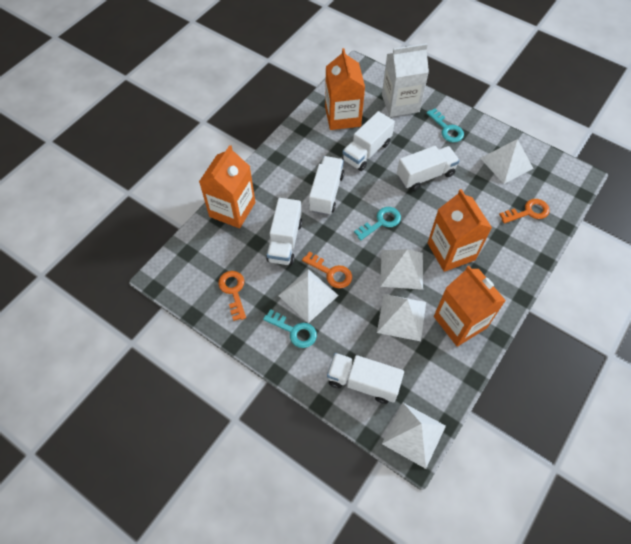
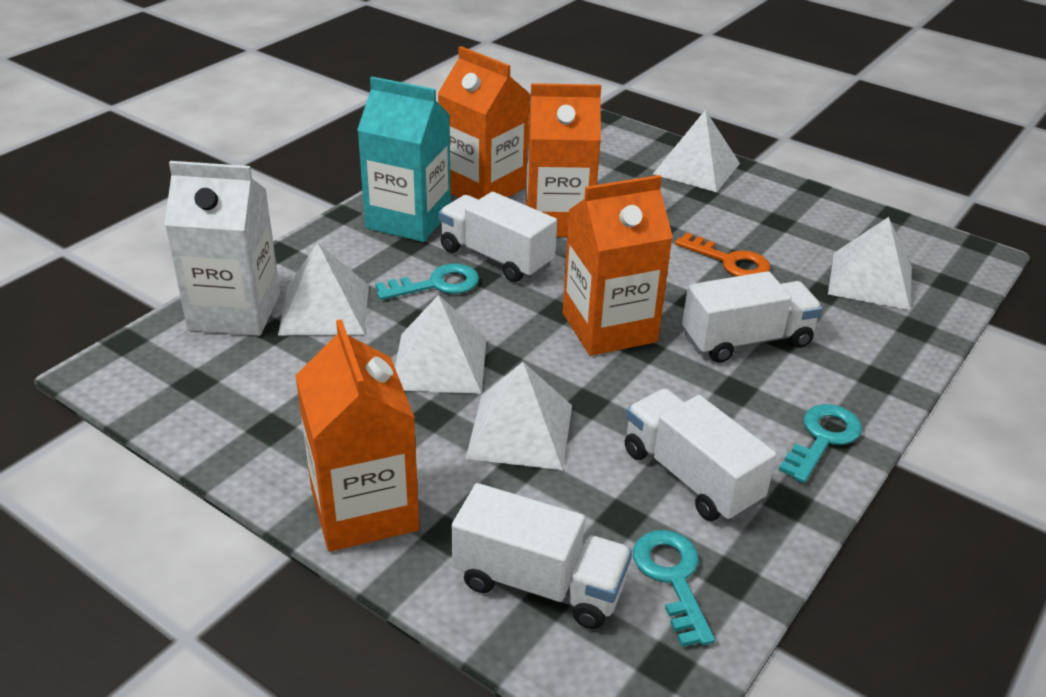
orange key: 3 -> 1
turquoise carton: 0 -> 1
white truck: 5 -> 4

